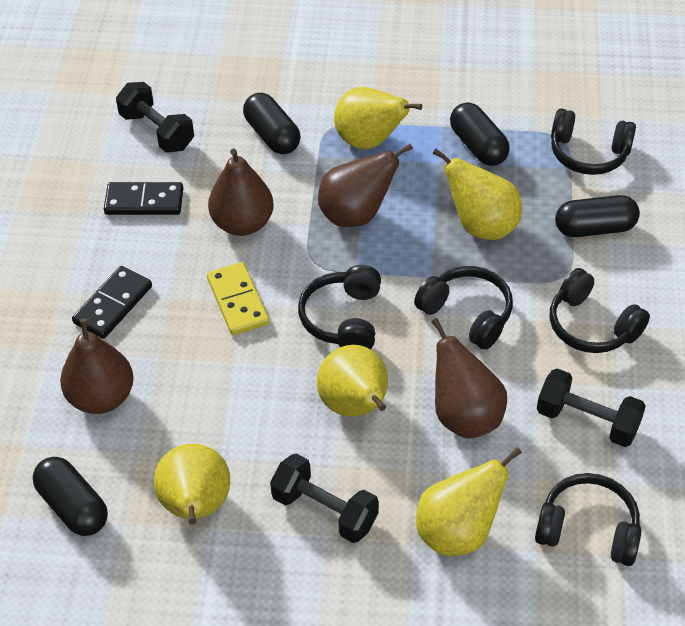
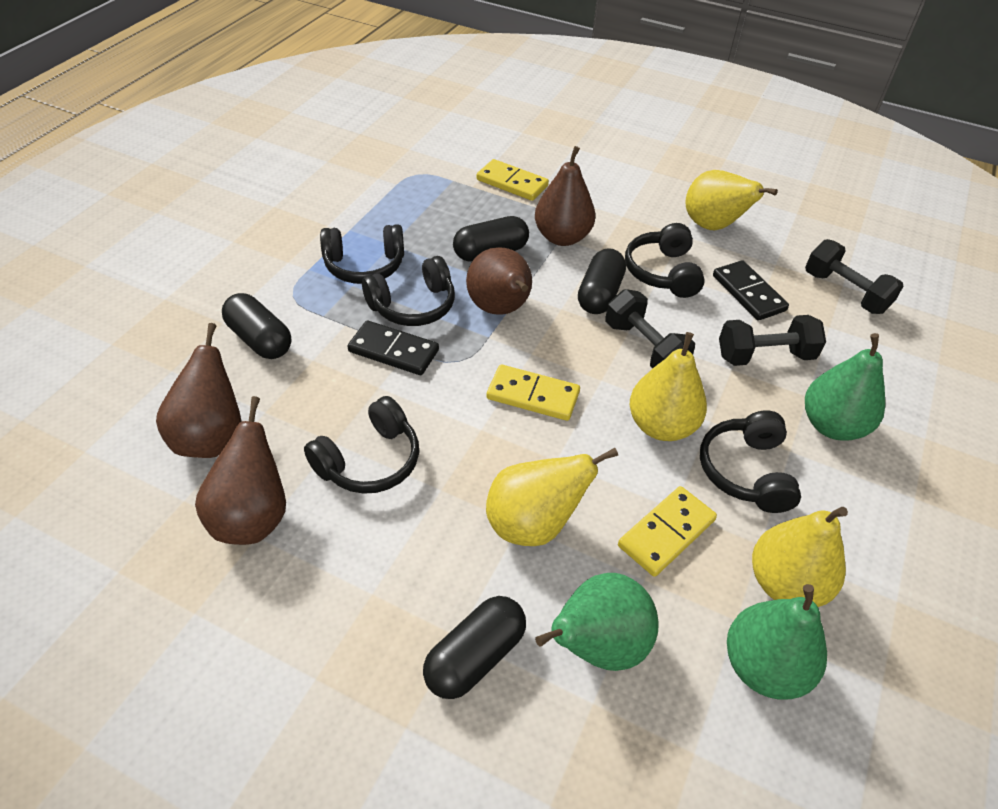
green pear: 0 -> 3
yellow domino: 1 -> 3
yellow pear: 5 -> 4

